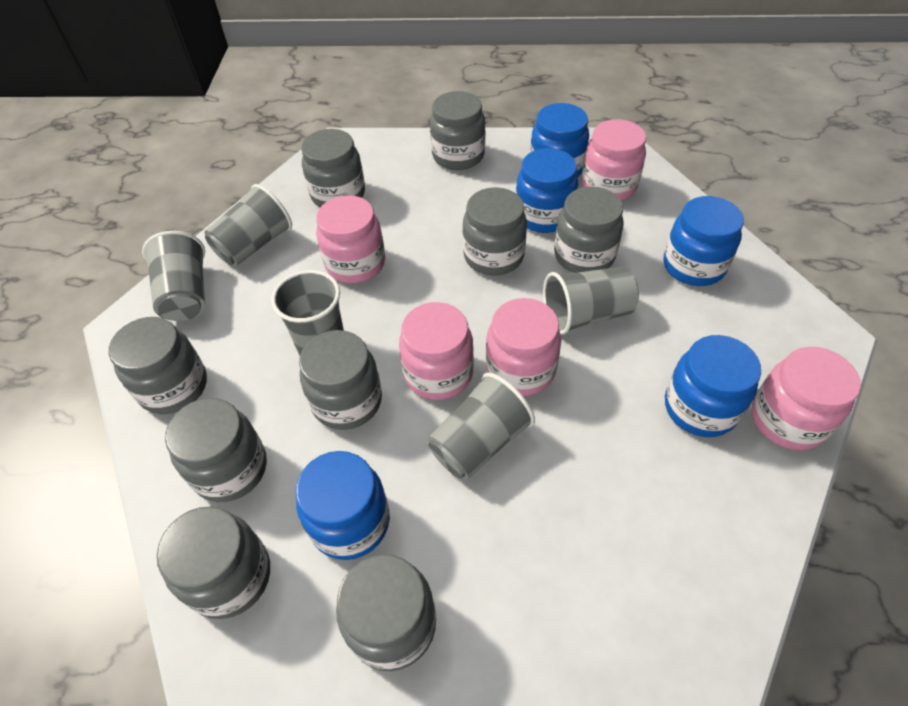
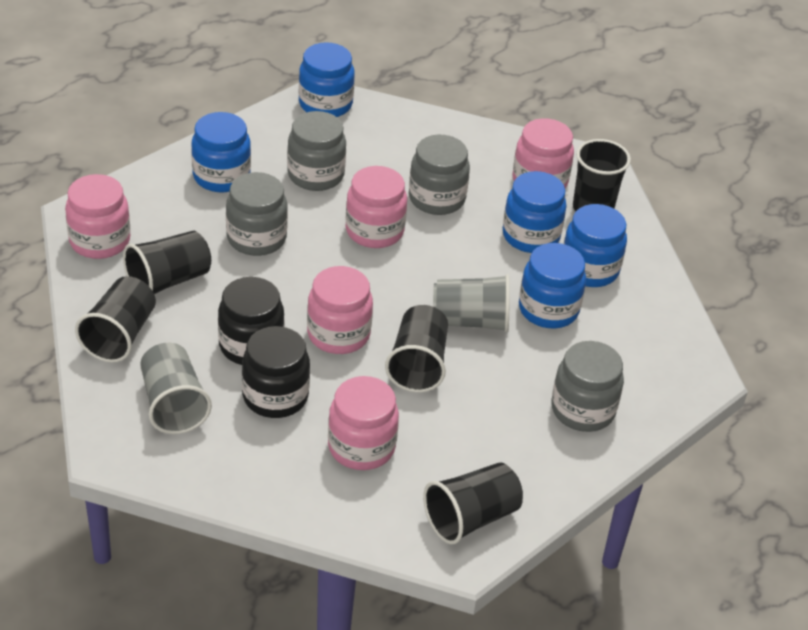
black cup: 0 -> 5
black jar: 0 -> 2
grey cup: 5 -> 2
grey jar: 9 -> 4

